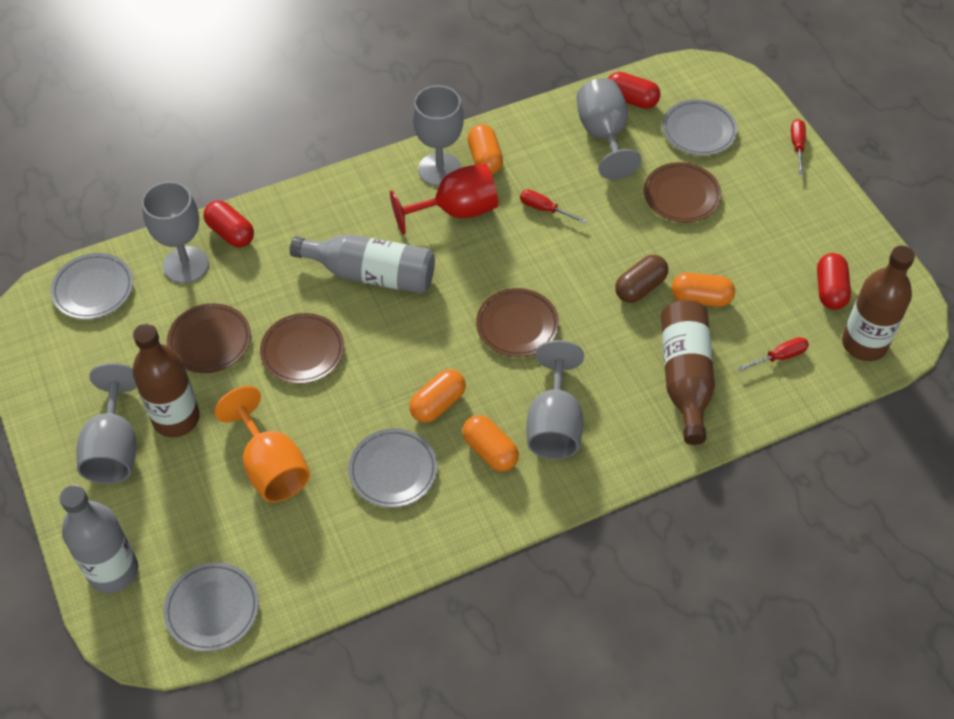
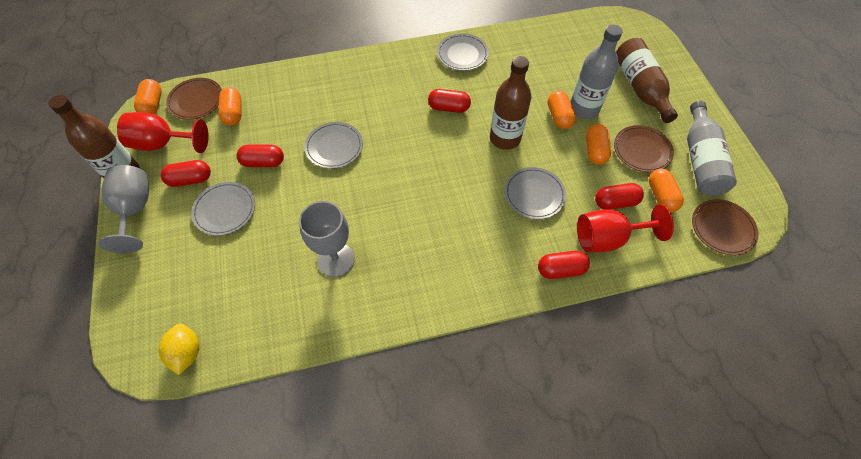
brown capsule: 1 -> 0
brown plate: 4 -> 3
grey goblet: 5 -> 2
orange capsule: 4 -> 5
orange goblet: 1 -> 0
red capsule: 3 -> 5
red goblet: 1 -> 2
red screwdriver: 3 -> 0
yellow lemon: 0 -> 1

